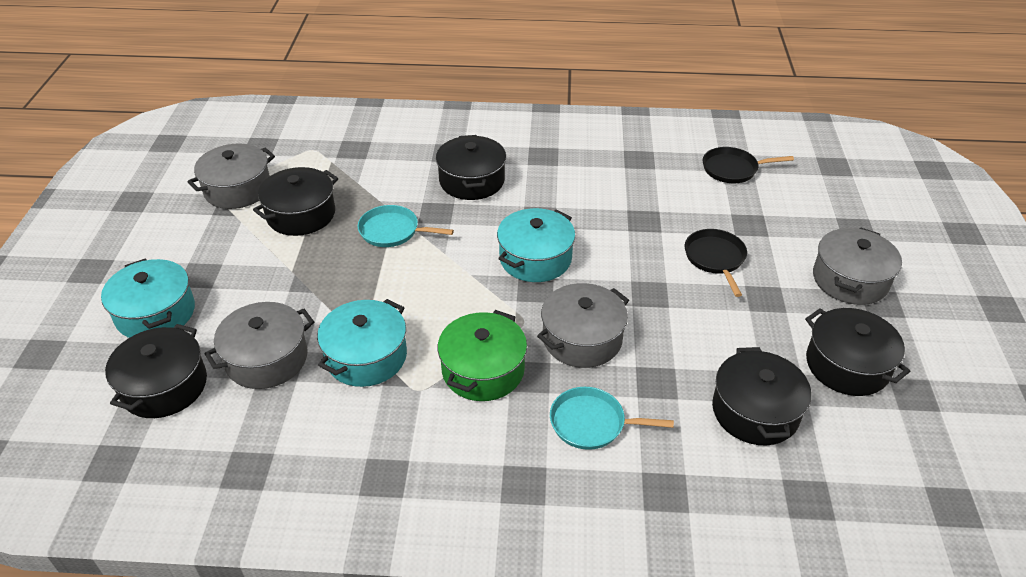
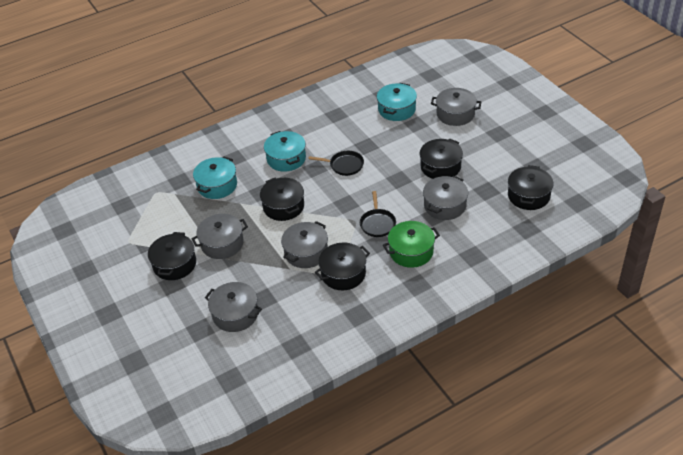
grey pot: 4 -> 5
turquoise pan: 2 -> 0

